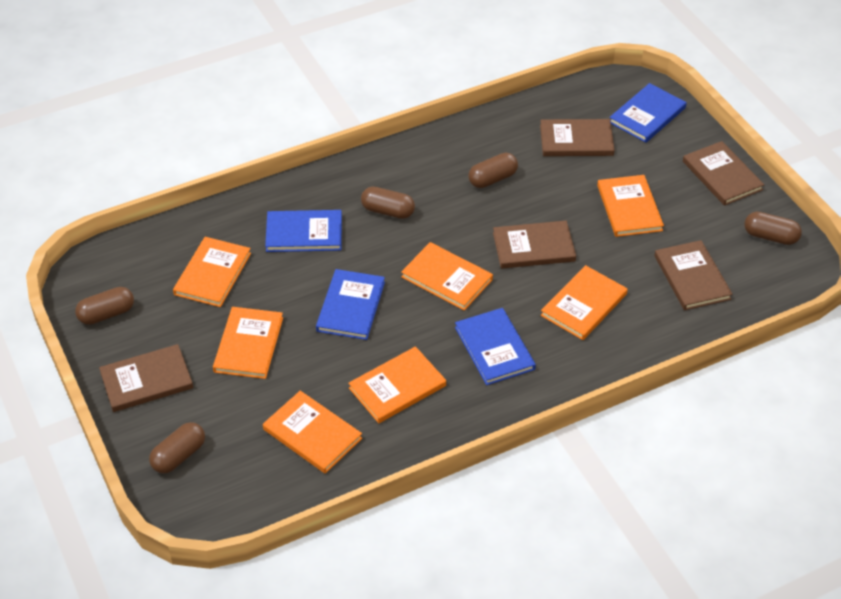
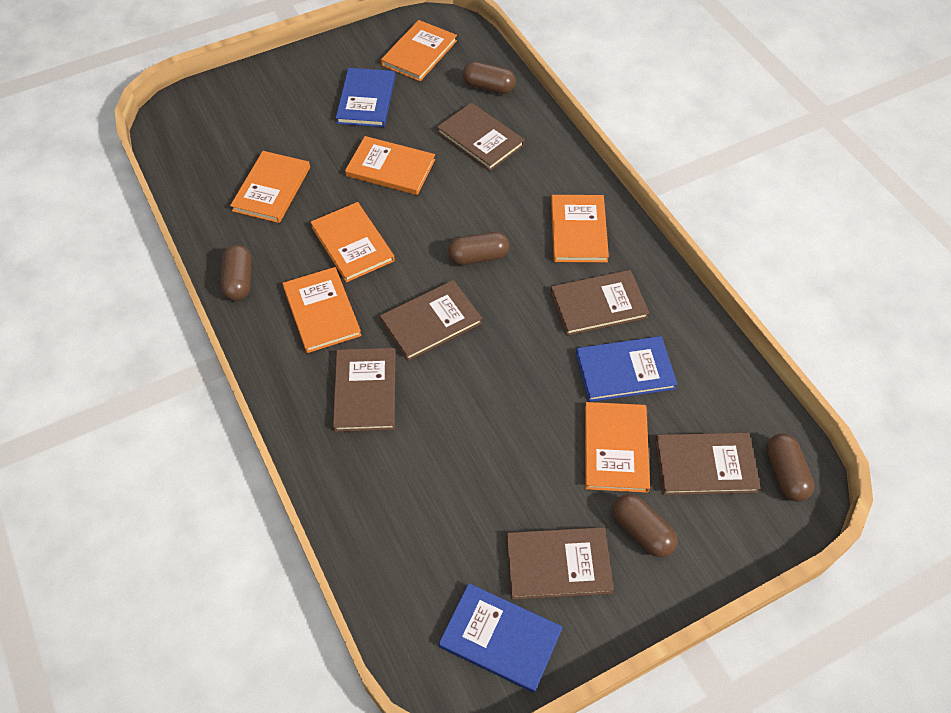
blue book: 4 -> 3
brown book: 5 -> 6

